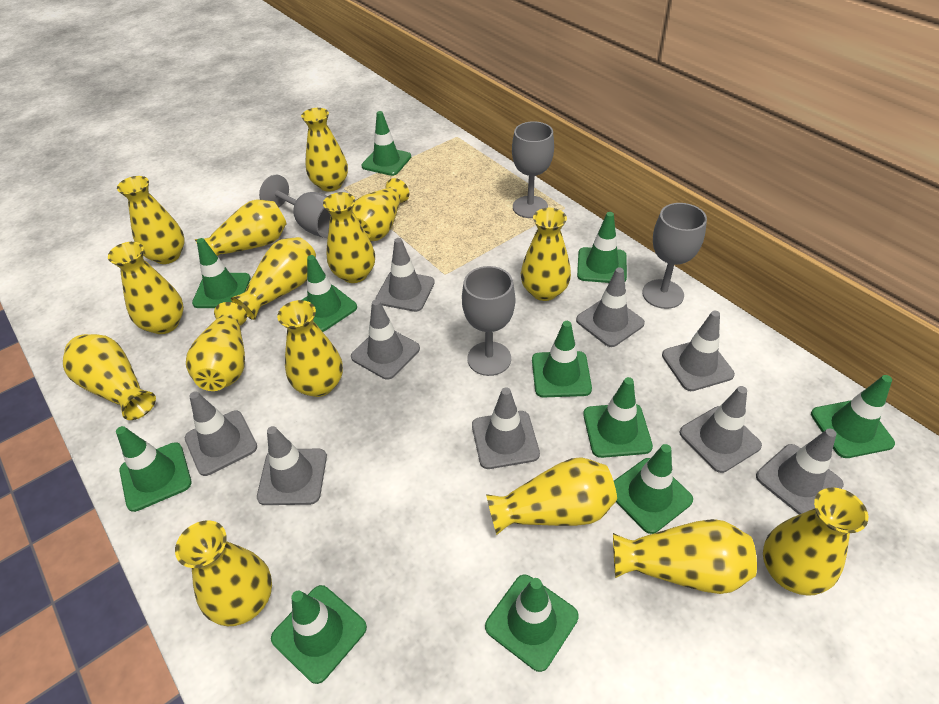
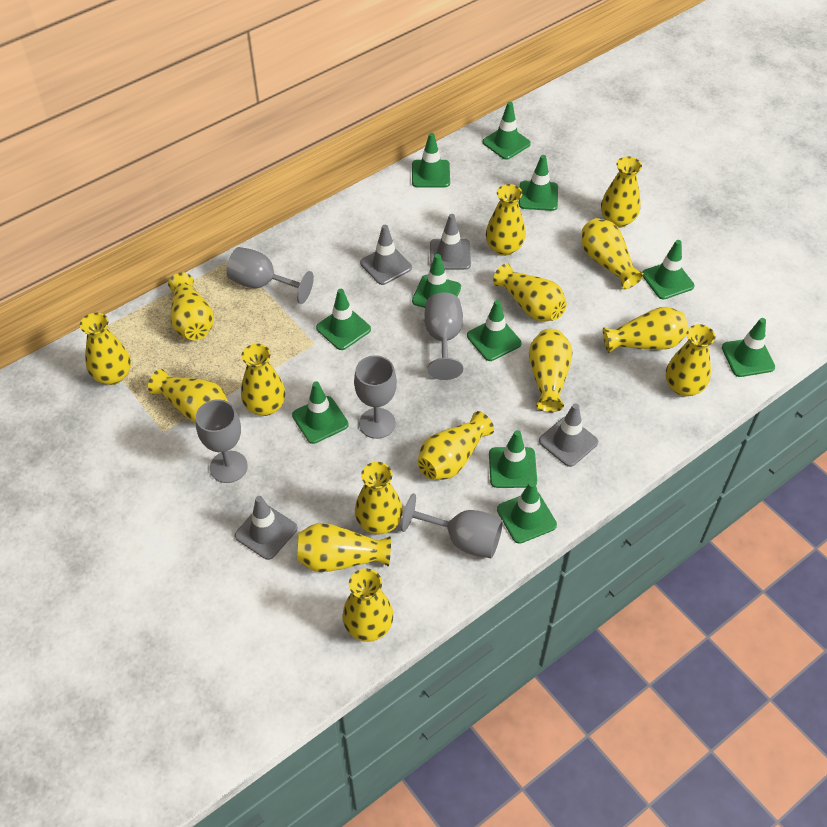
grey goblet: 4 -> 5
grey traffic cone: 9 -> 4

